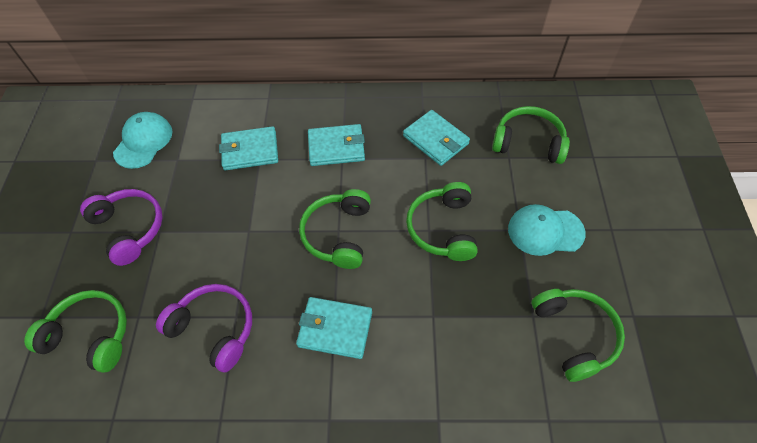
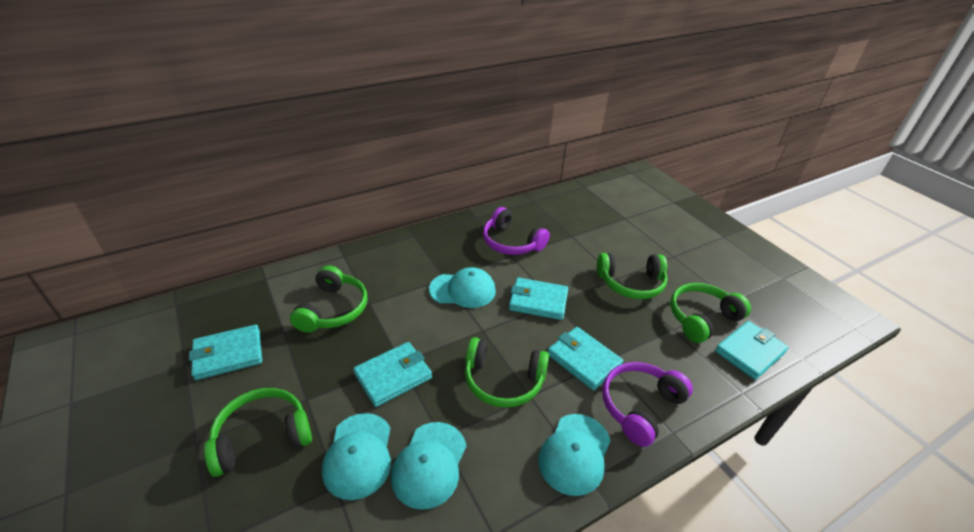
turquoise cap: 2 -> 4
turquoise wallet: 4 -> 5

